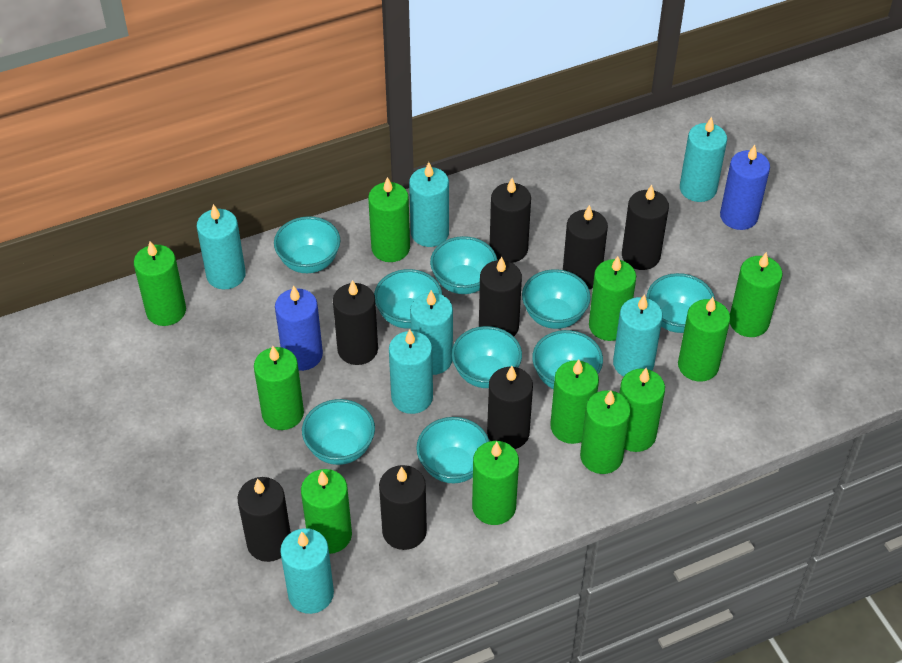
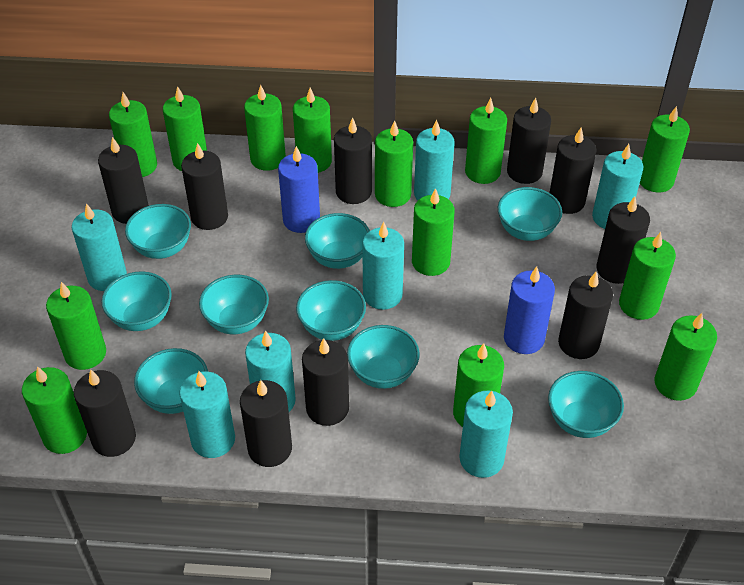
black candle: 8 -> 10
green candle: 11 -> 13

